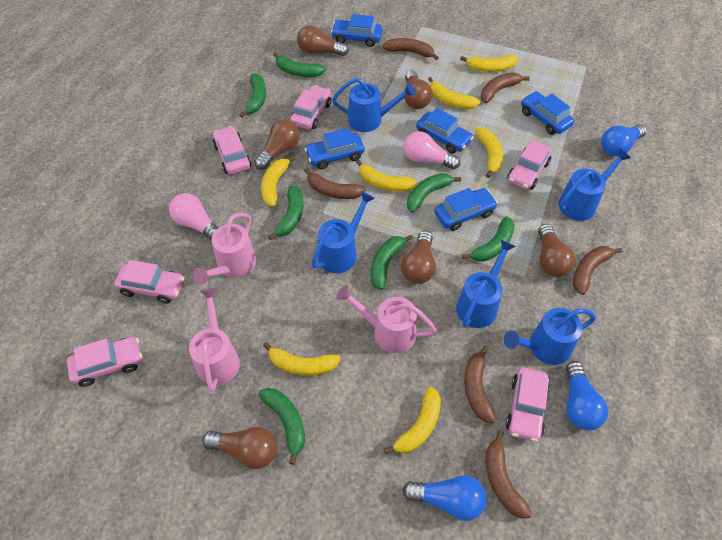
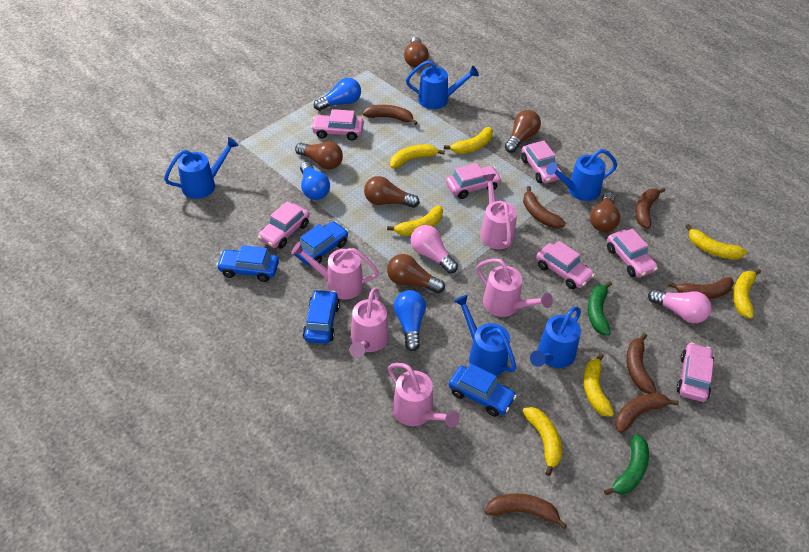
blue car: 5 -> 4
brown banana: 6 -> 7
green banana: 7 -> 2
pink car: 6 -> 7
pink watering can: 3 -> 5

